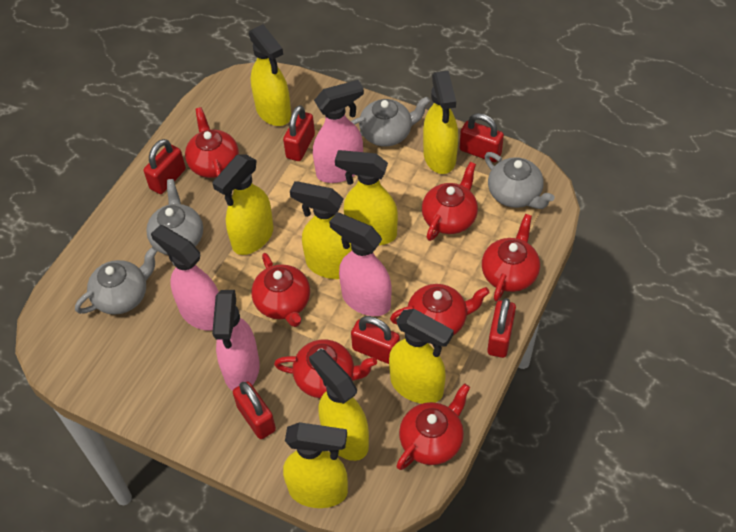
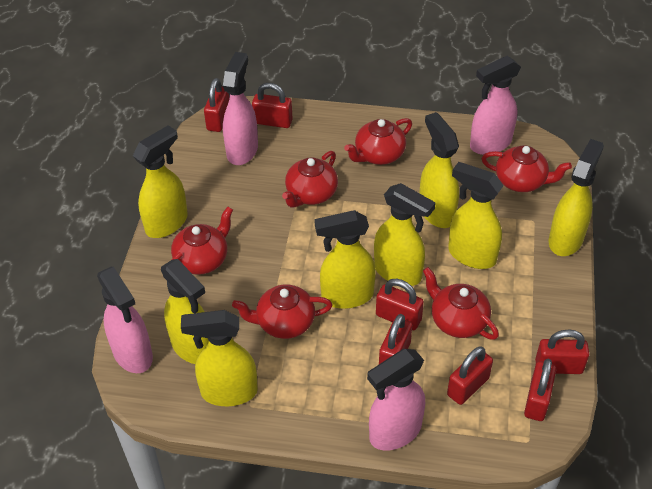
grey teapot: 4 -> 0
red padlock: 6 -> 7
red teapot: 7 -> 6

